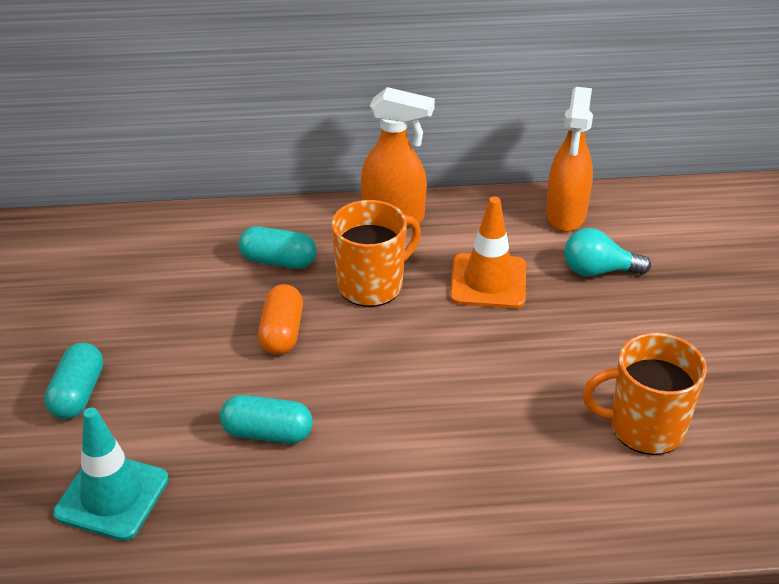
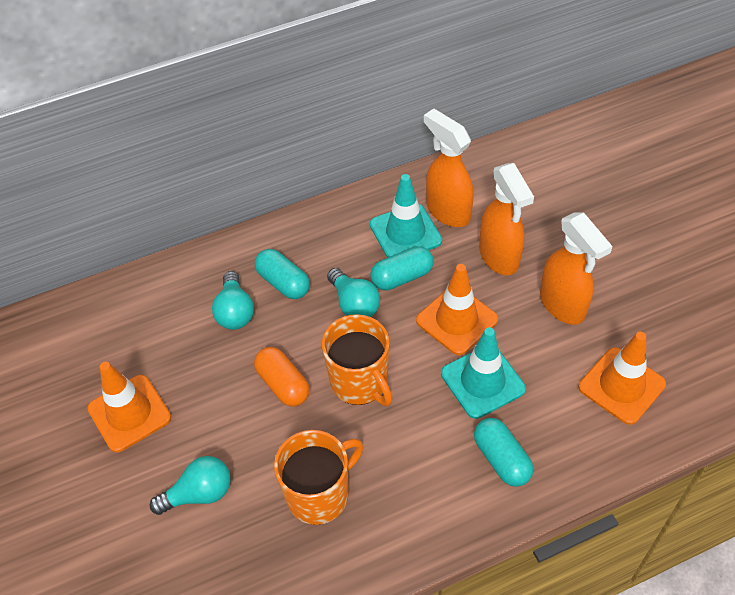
orange spray bottle: 2 -> 3
orange traffic cone: 1 -> 3
turquoise light bulb: 1 -> 3
turquoise traffic cone: 1 -> 2

